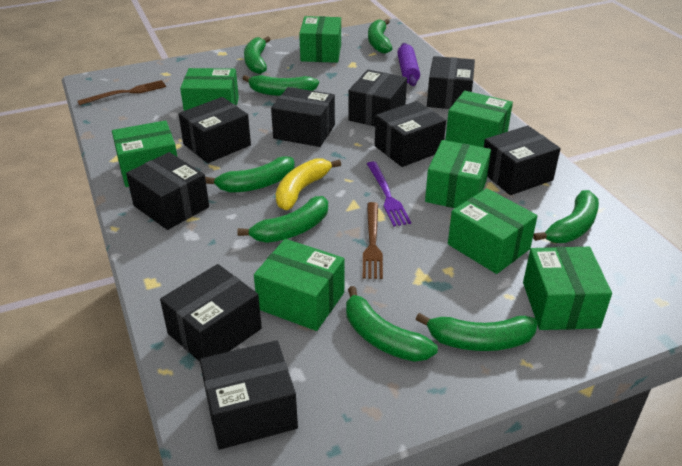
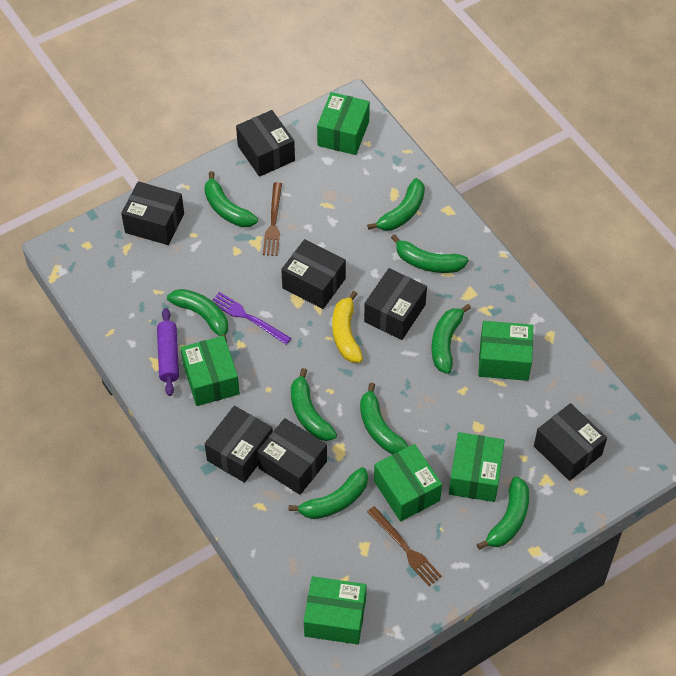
black box: 9 -> 7
green banana: 8 -> 9
green box: 8 -> 6

